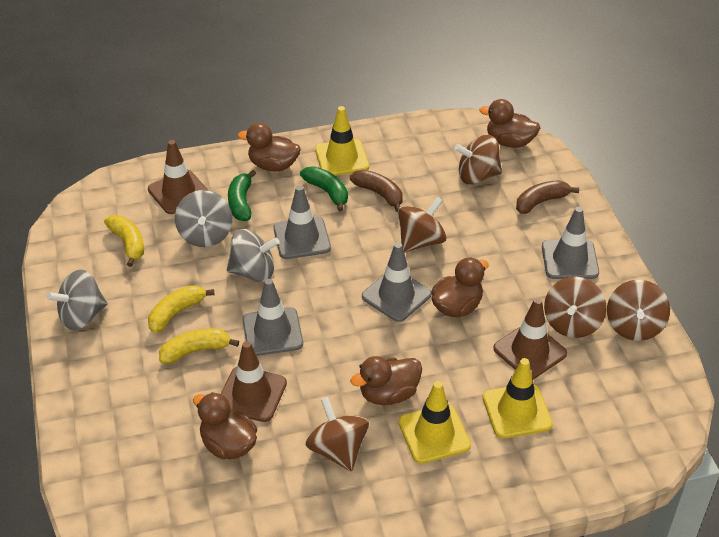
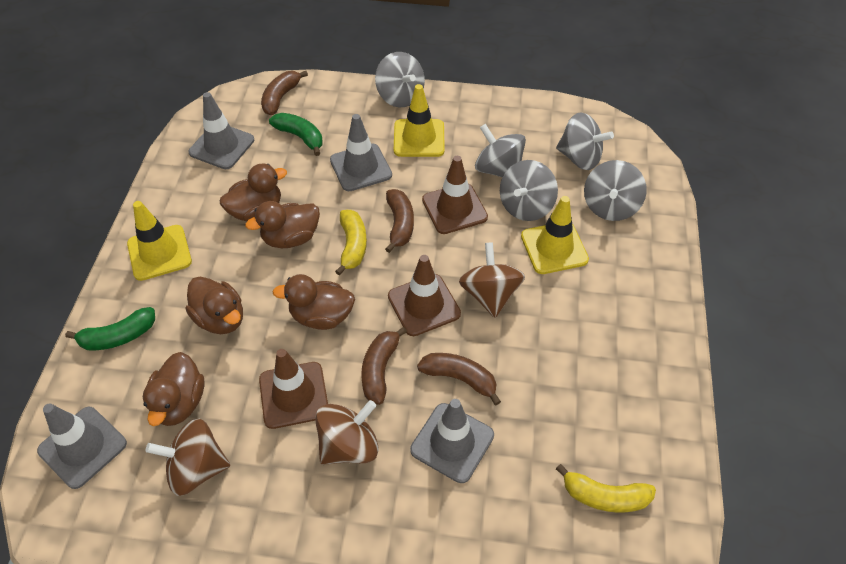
brown banana: 2 -> 4
brown spinning top: 5 -> 3
grey spinning top: 3 -> 5
yellow banana: 3 -> 2

